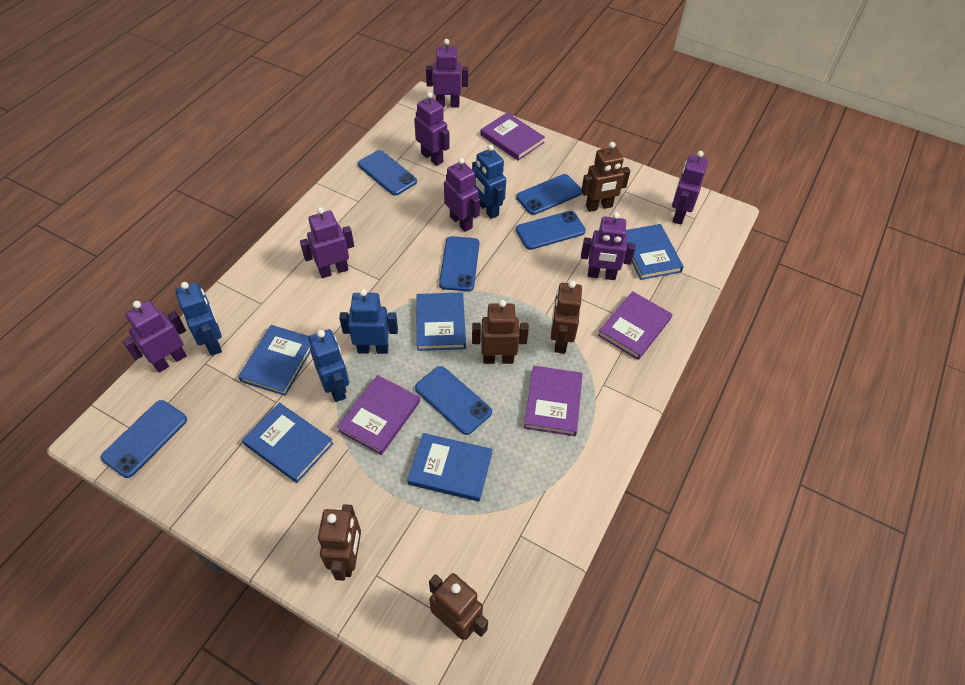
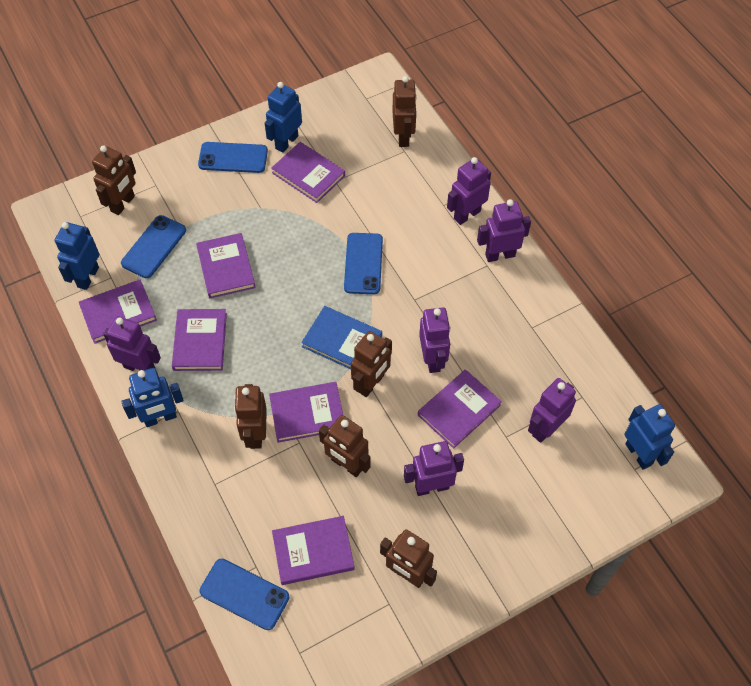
blue book: 5 -> 1
blue phone: 6 -> 4
brown robot: 5 -> 6
purple book: 4 -> 7
purple robot: 7 -> 6

